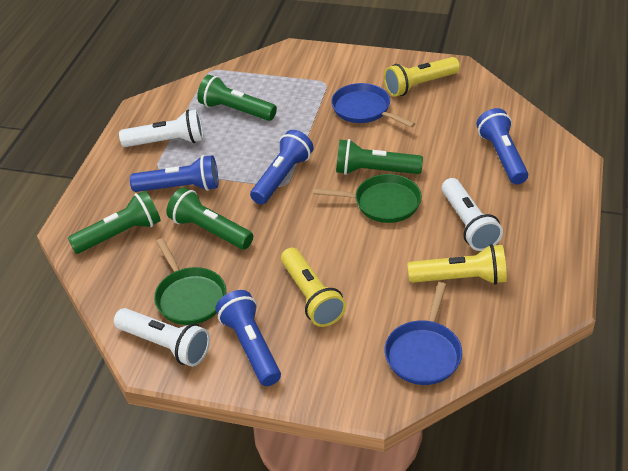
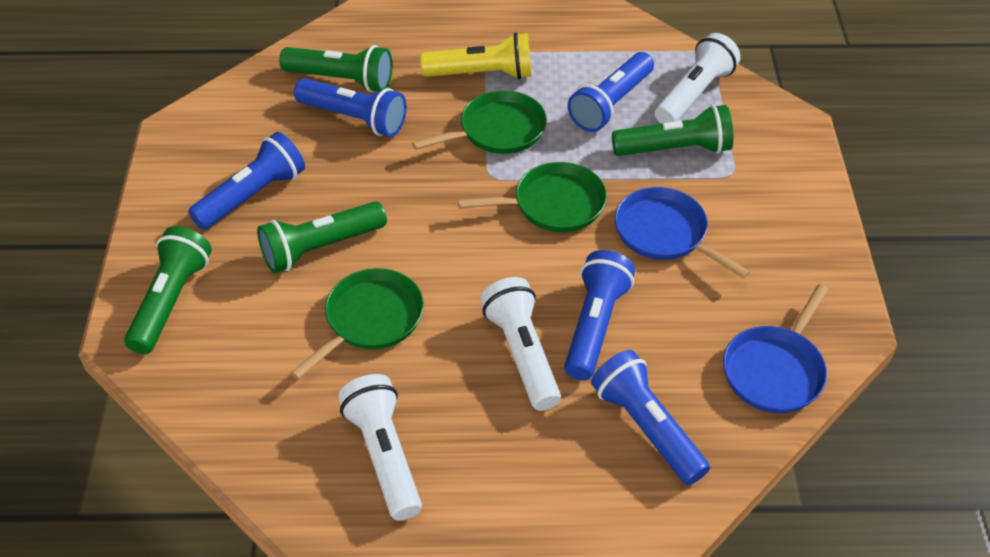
blue flashlight: 4 -> 5
green pan: 2 -> 3
yellow flashlight: 3 -> 1

